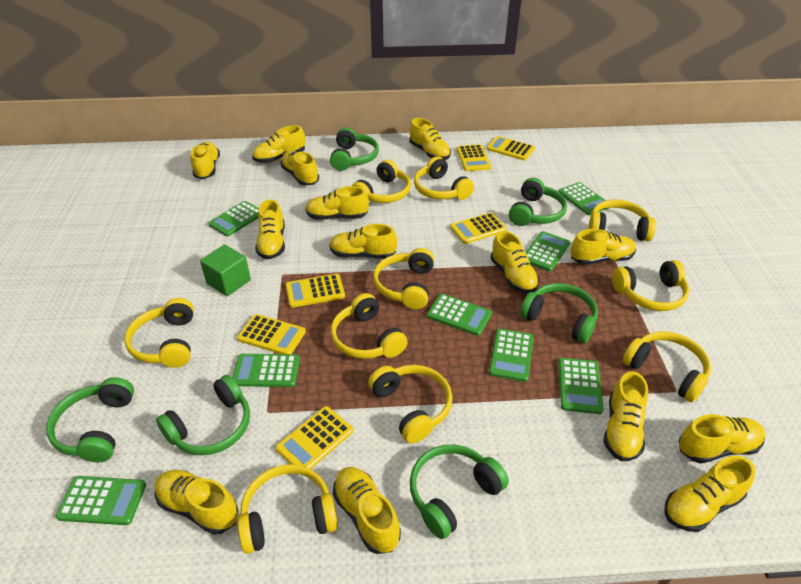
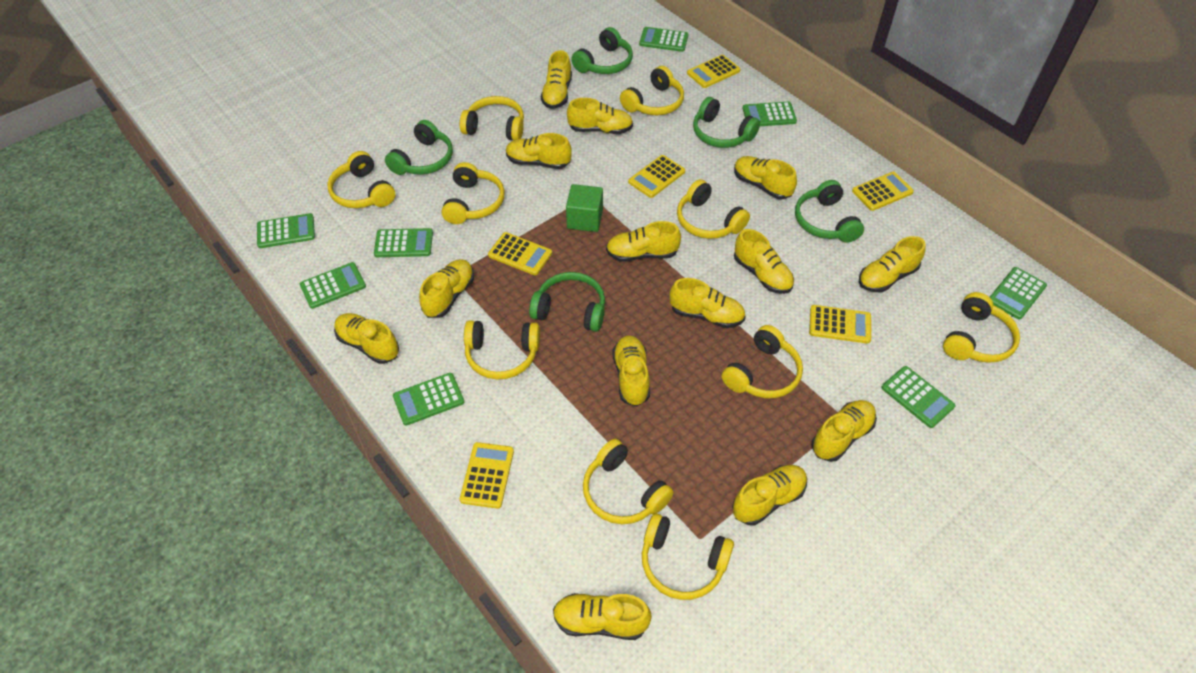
green headphones: 6 -> 5

